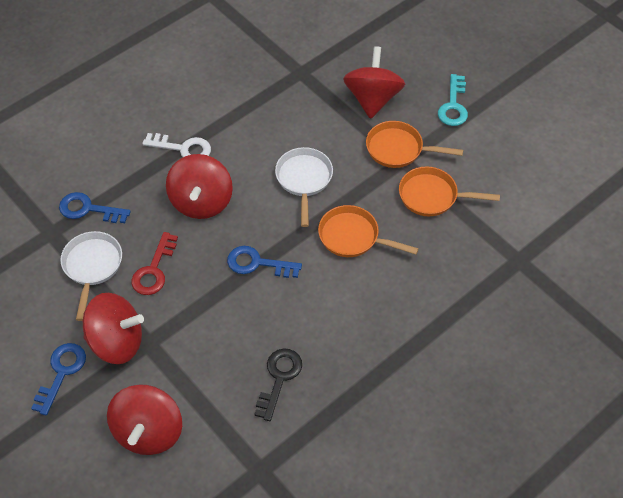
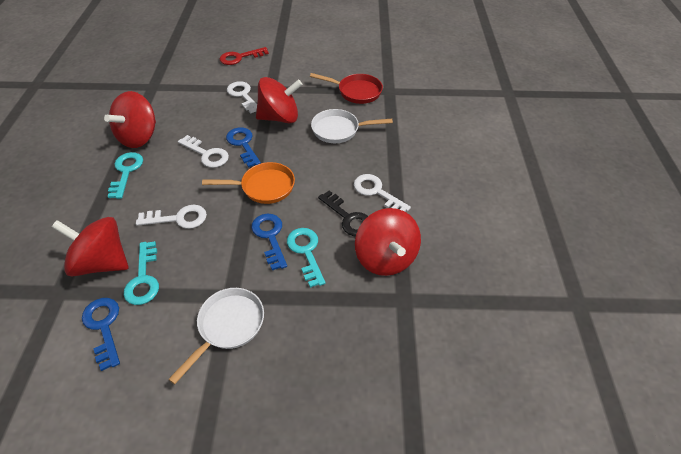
orange pan: 3 -> 1
red pan: 0 -> 1
turquoise key: 1 -> 3
white key: 1 -> 4

